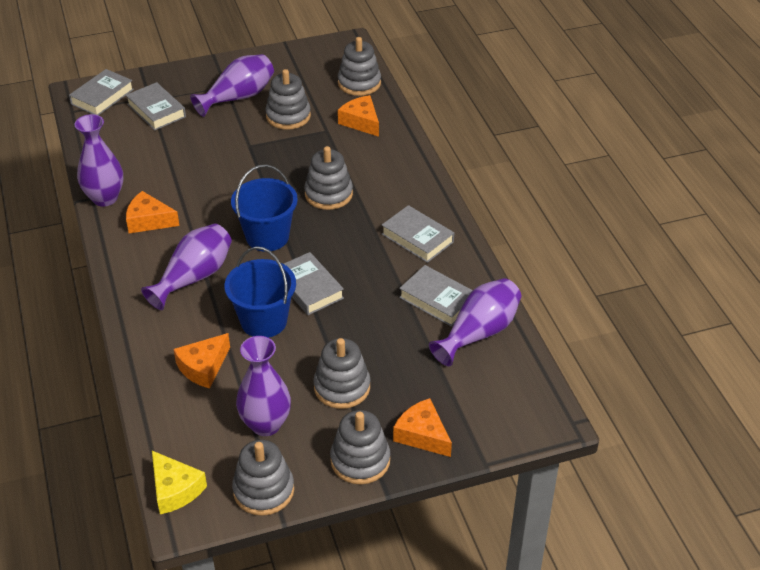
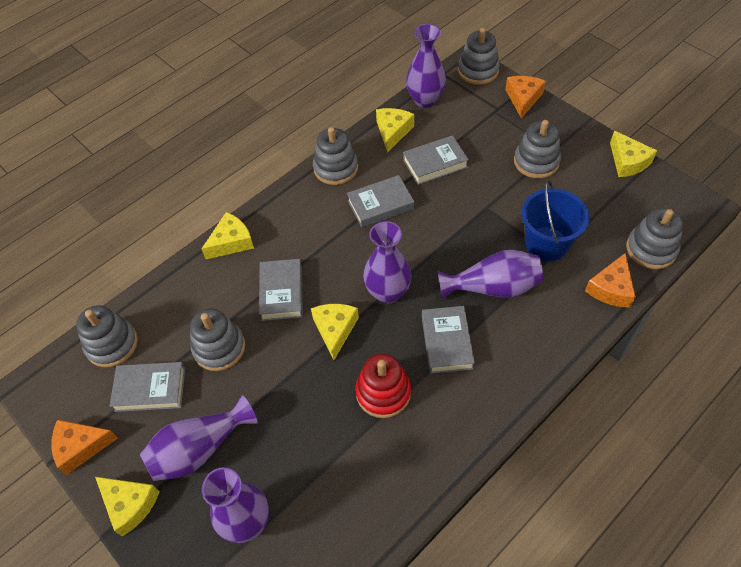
blue bucket: 2 -> 1
orange cheese: 4 -> 3
red stacking toy: 0 -> 1
yellow cheese: 1 -> 5

